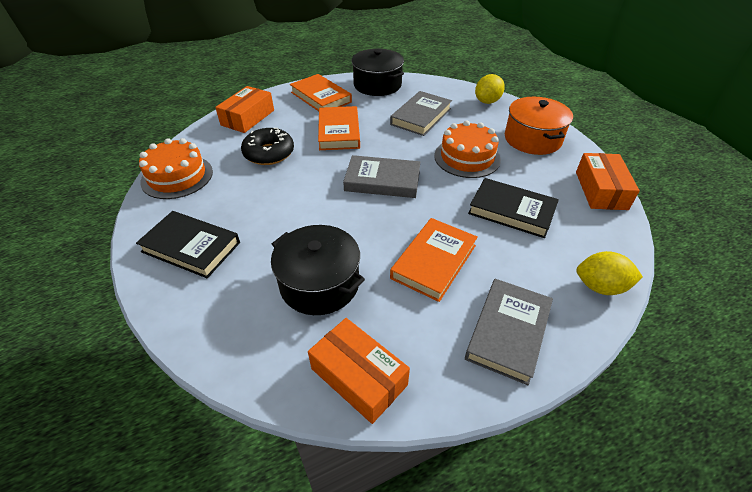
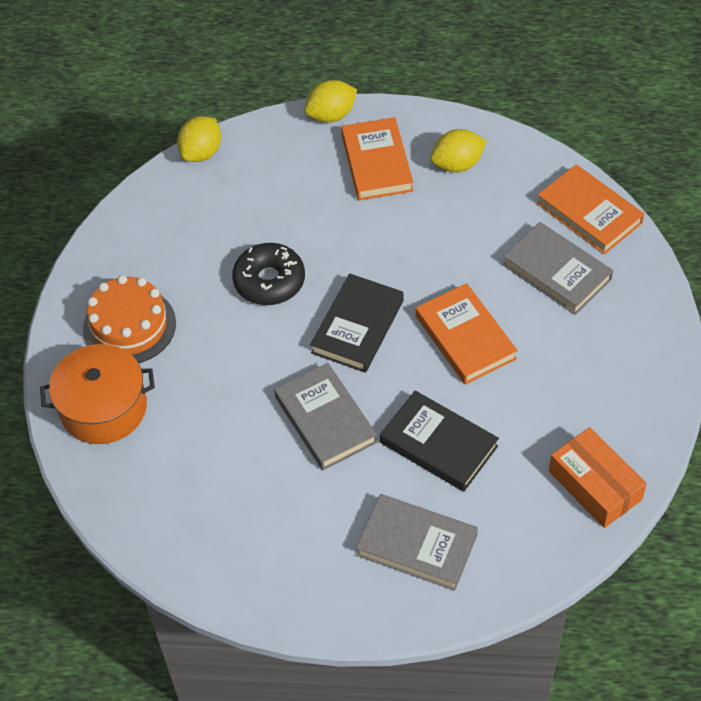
black pot: 2 -> 0
orange box: 3 -> 1
orange cake: 2 -> 1
yellow lemon: 2 -> 3

